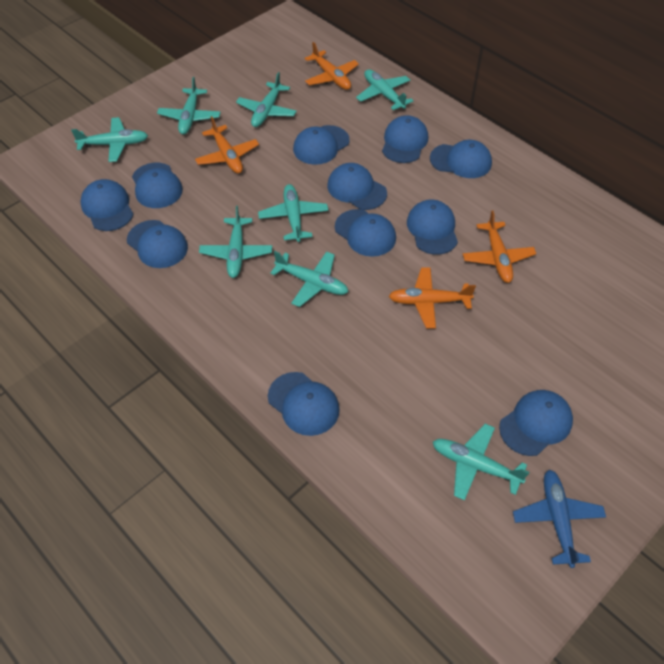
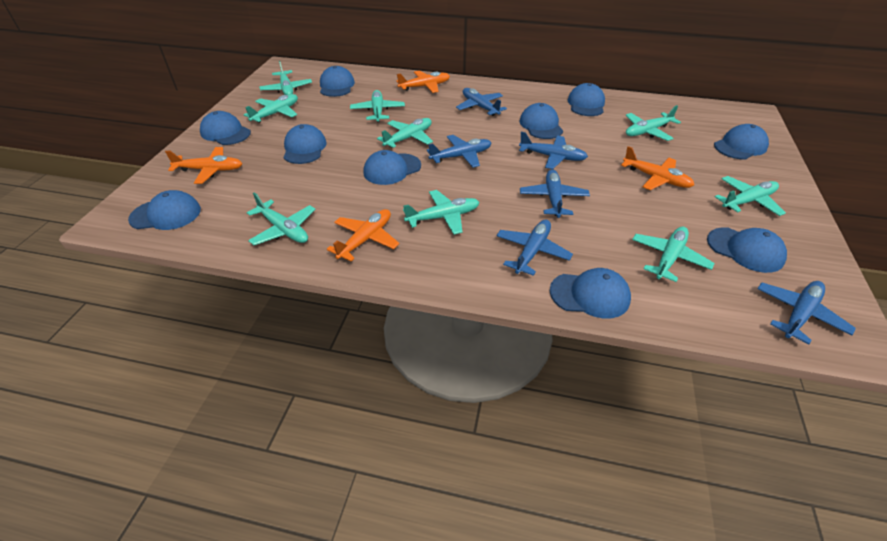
blue cap: 11 -> 10
blue plane: 1 -> 6
turquoise plane: 8 -> 9

